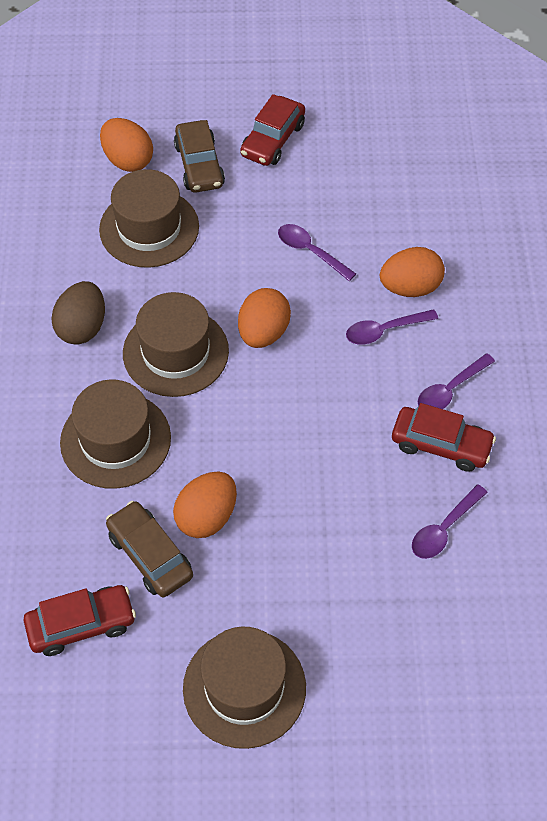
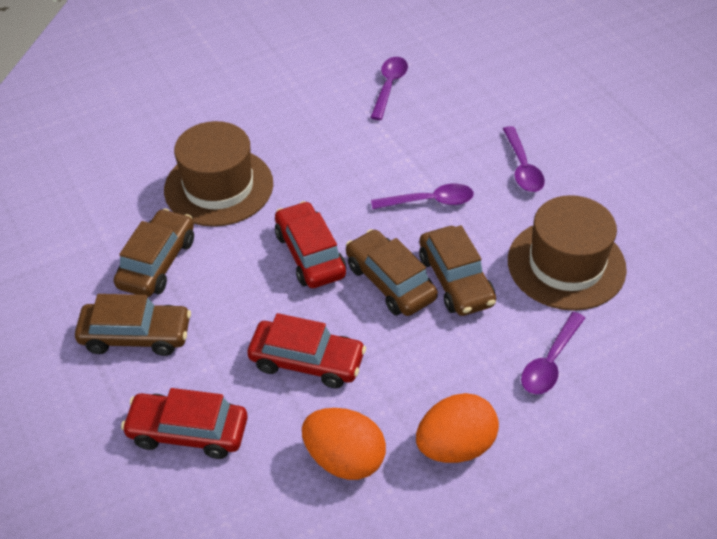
brown car: 2 -> 4
brown egg: 1 -> 0
brown hat: 4 -> 2
orange egg: 4 -> 2

